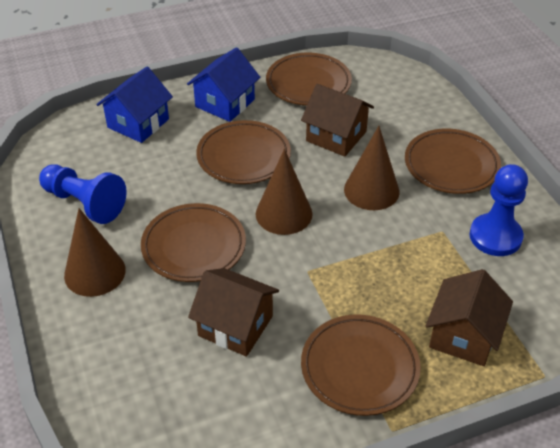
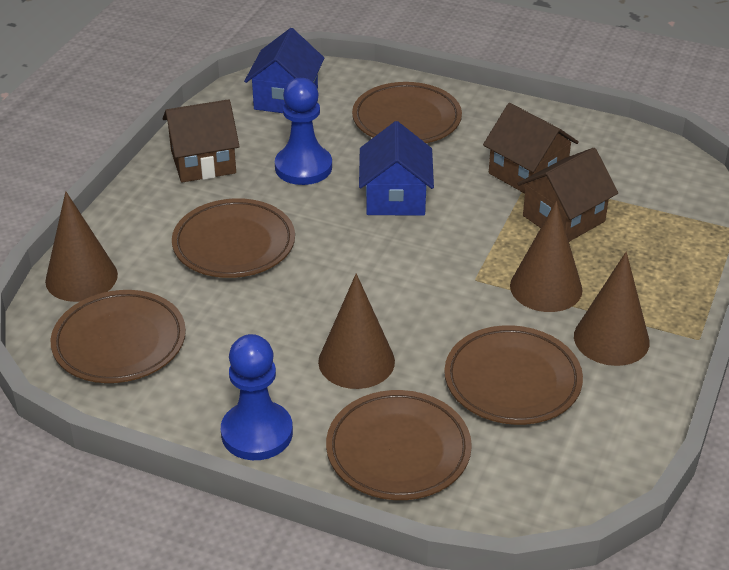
brown cone: 3 -> 4

